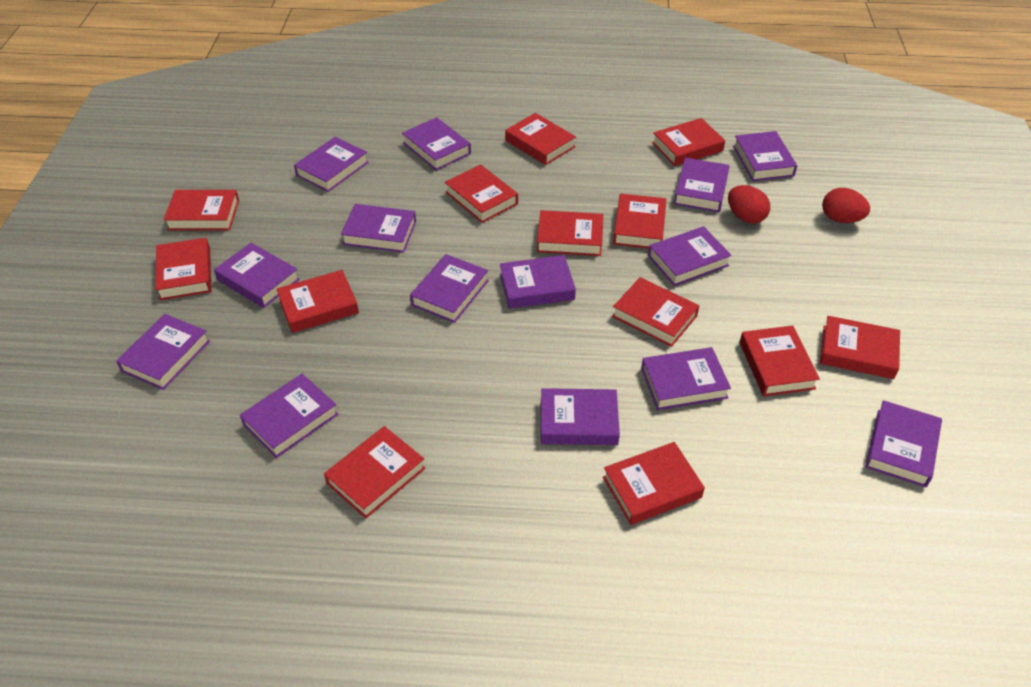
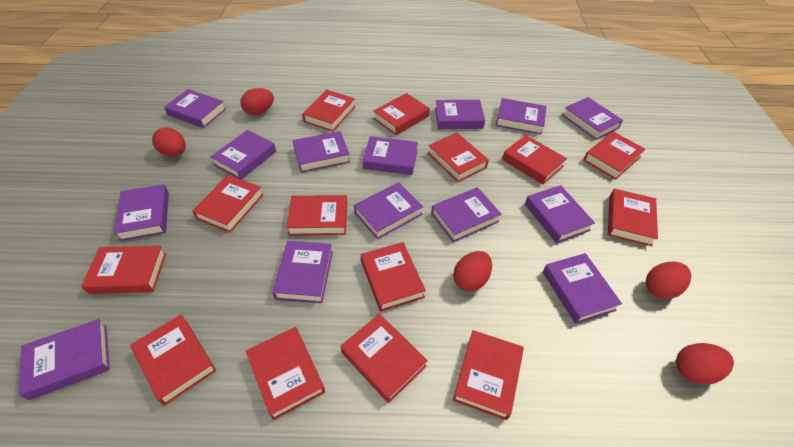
red book: 13 -> 14
red egg: 2 -> 5

